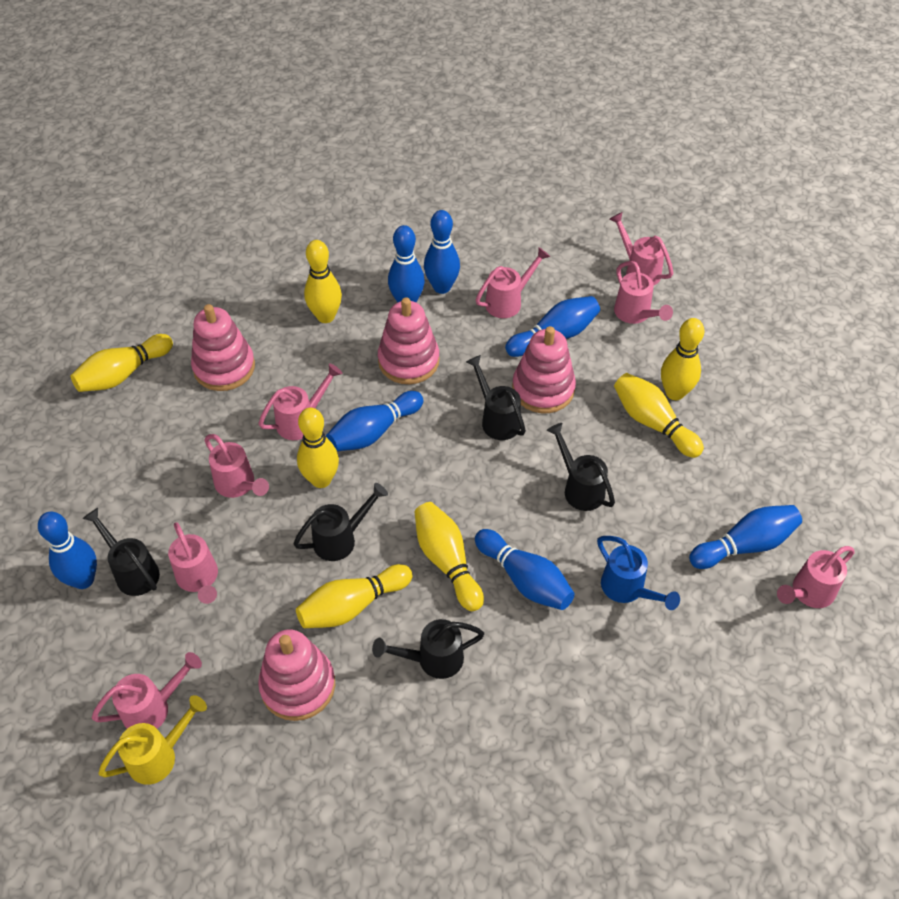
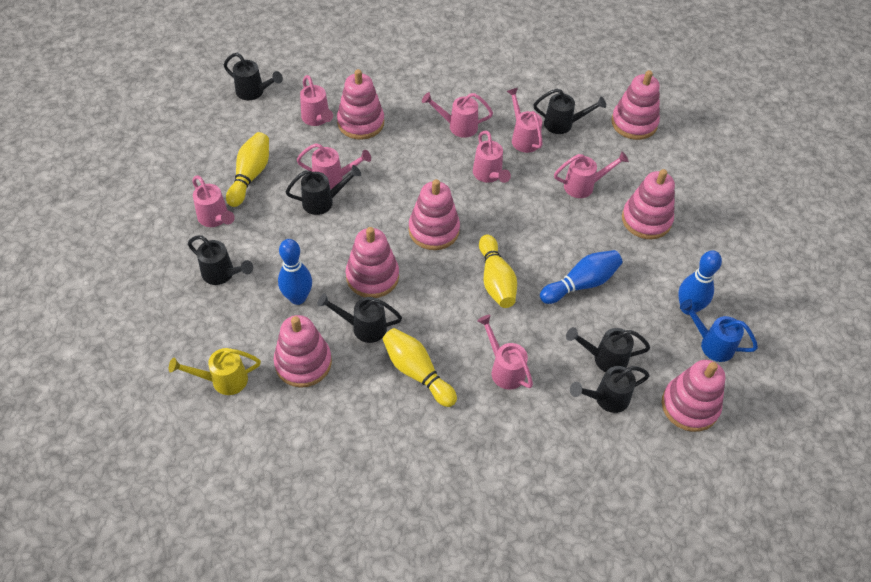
black watering can: 5 -> 7
blue bowling pin: 7 -> 3
pink stacking toy: 4 -> 7
yellow bowling pin: 7 -> 3

